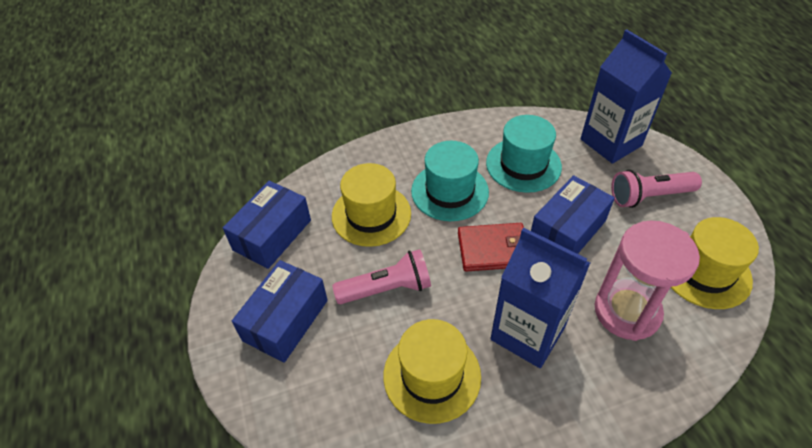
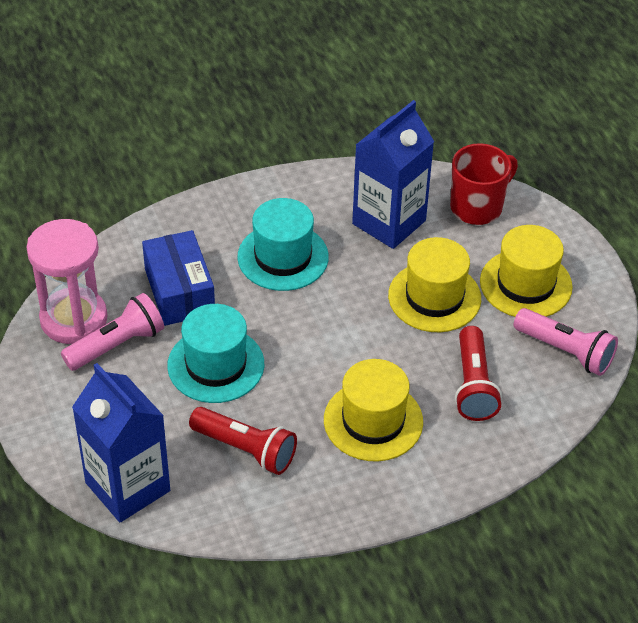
blue box: 3 -> 1
red flashlight: 0 -> 2
red mug: 0 -> 1
red wallet: 1 -> 0

